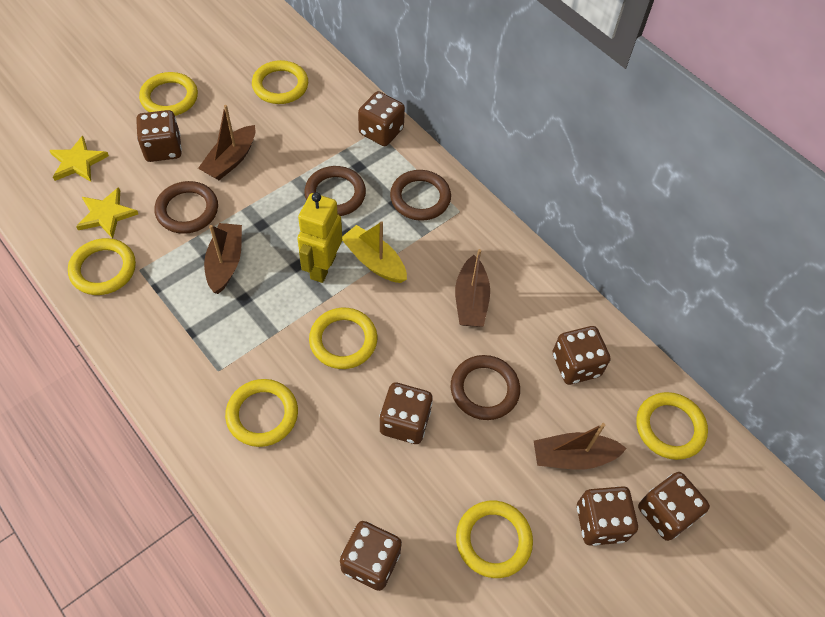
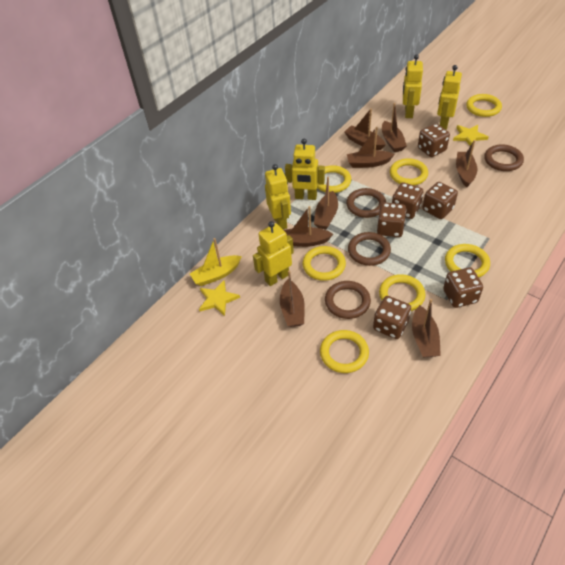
brown boat: 4 -> 8
brown dice: 7 -> 6
yellow robot: 1 -> 5

